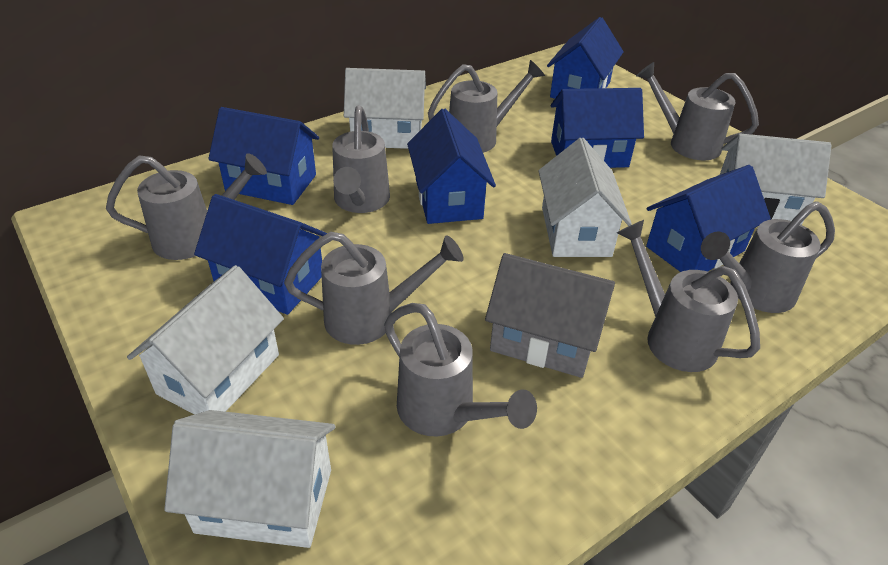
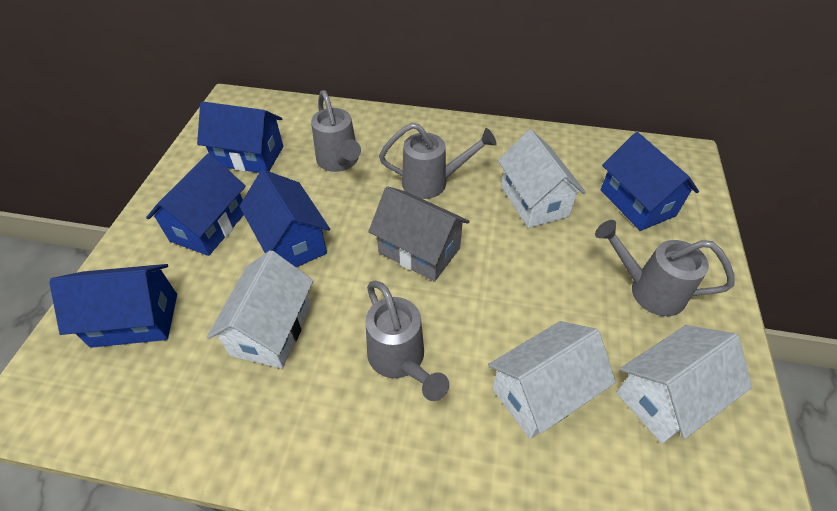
blue house: 6 -> 5
grey watering can: 8 -> 4
white house: 5 -> 4

